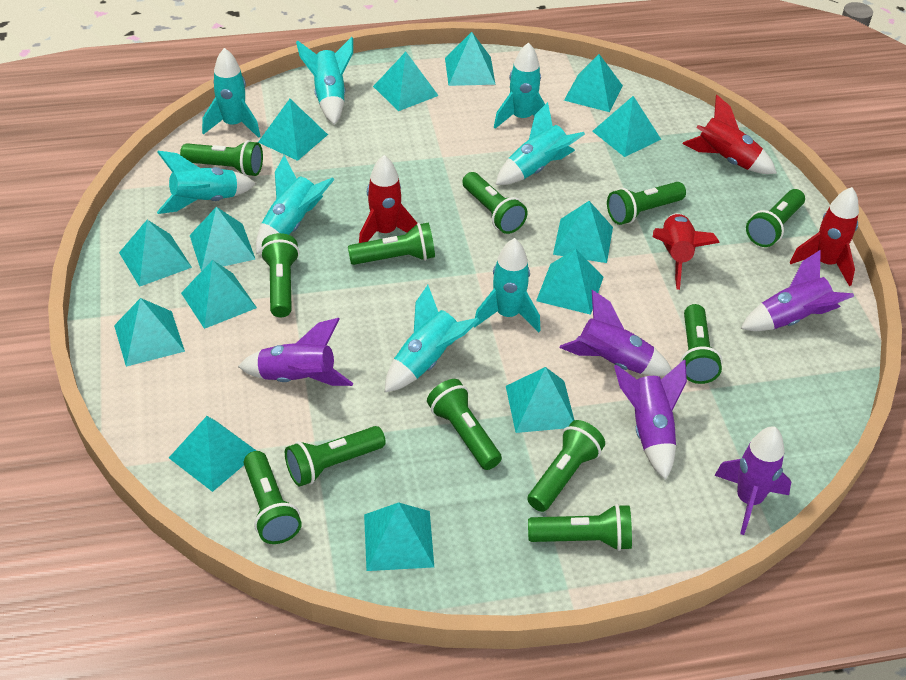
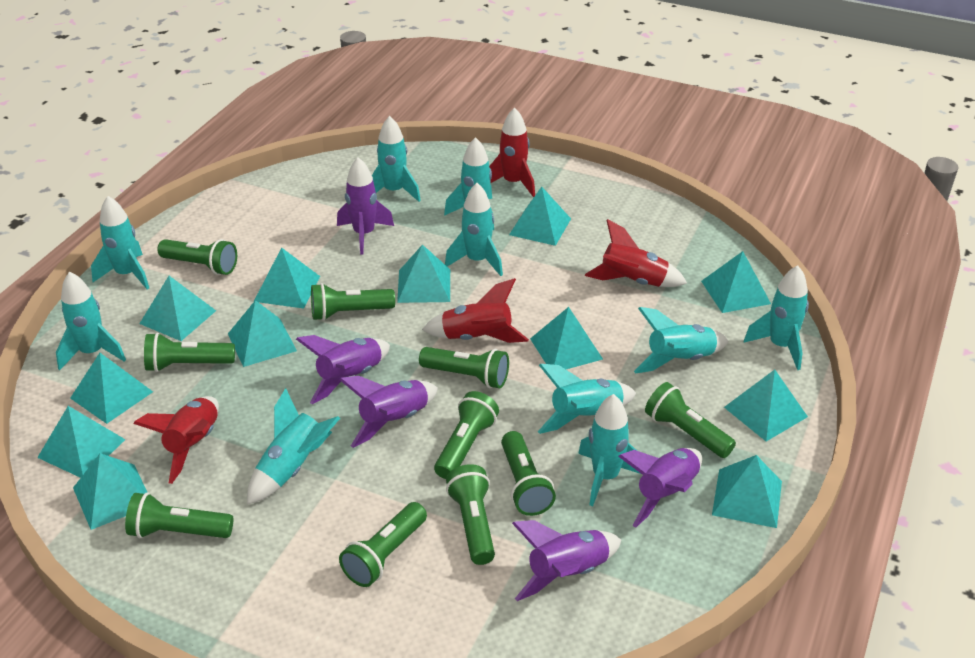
green flashlight: 12 -> 10
turquoise pyramid: 14 -> 12
turquoise rocket: 8 -> 10

